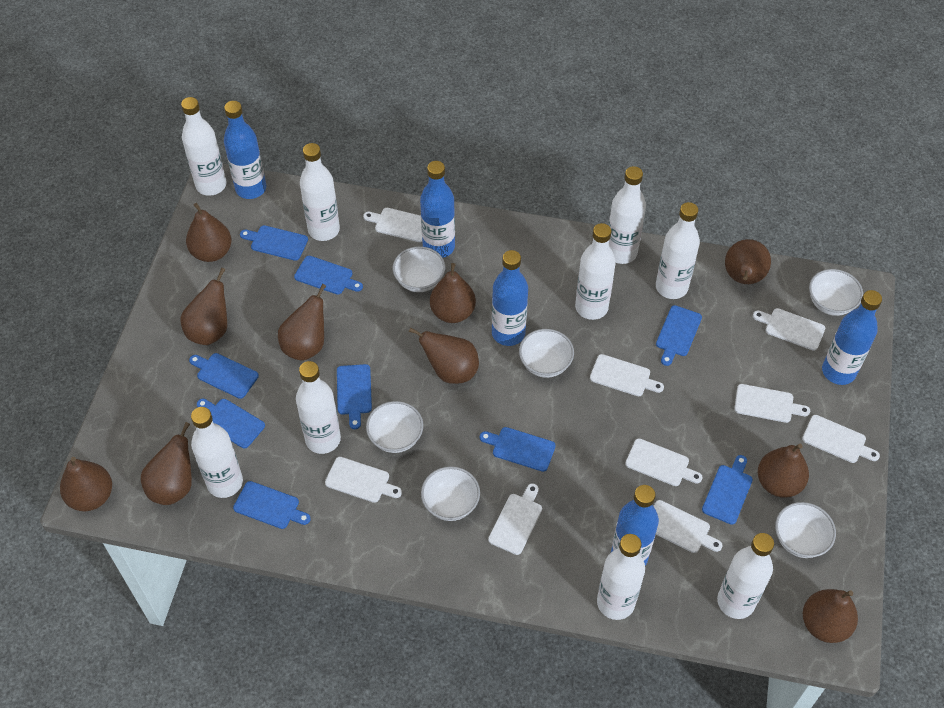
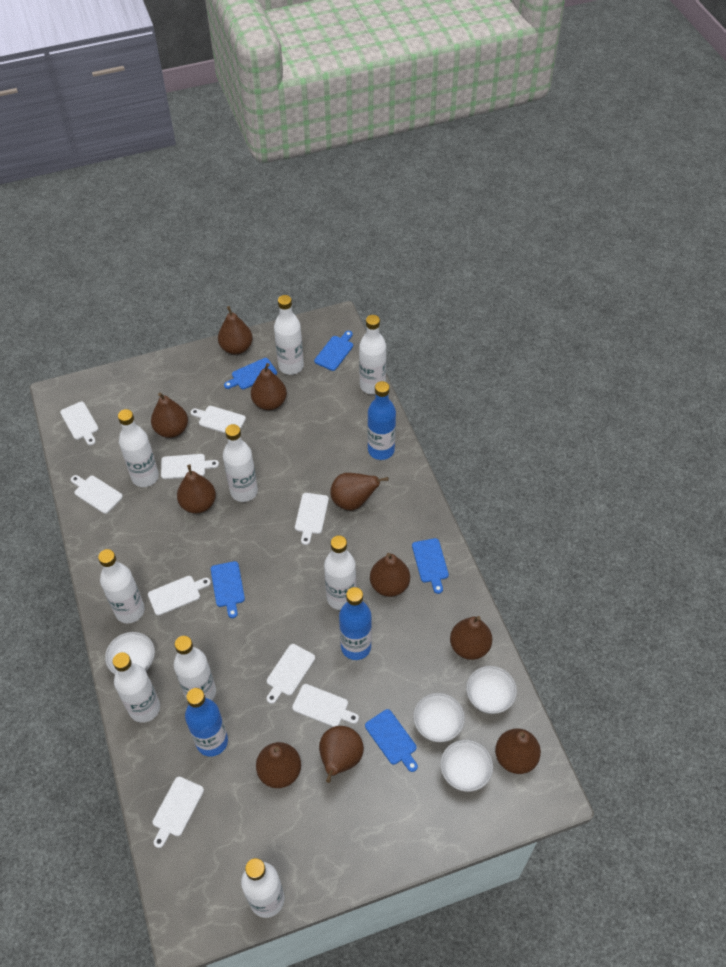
blue bottle: 5 -> 3
blue cutting board: 9 -> 5
white bowl: 6 -> 4

